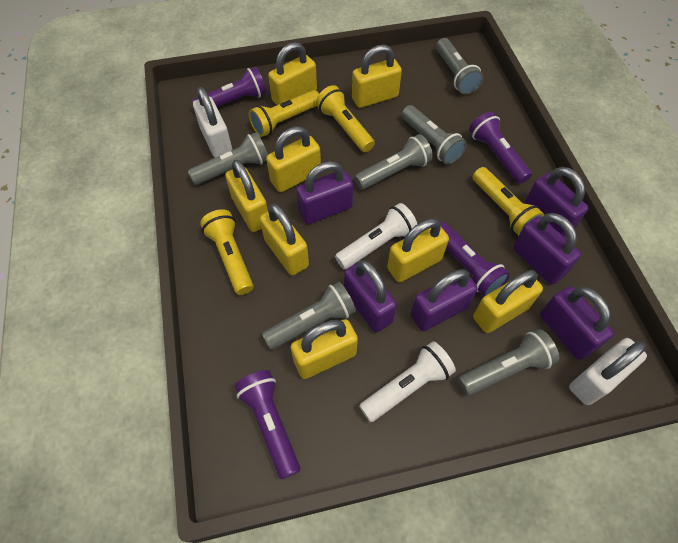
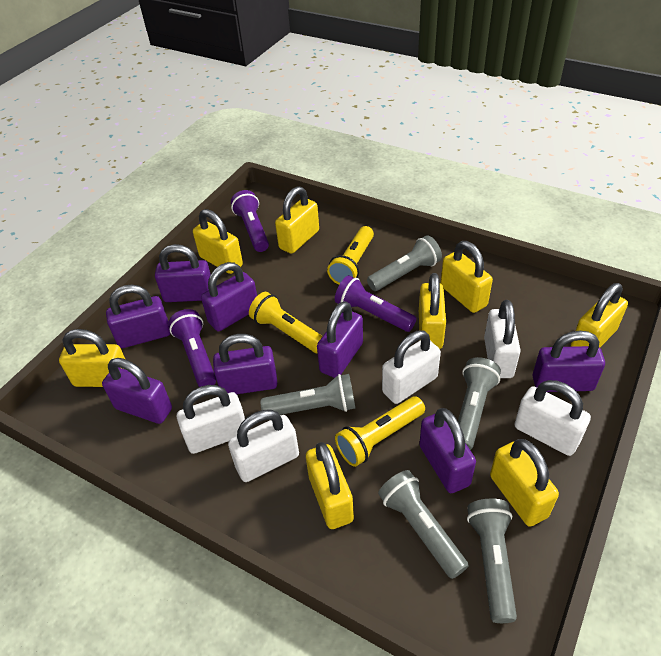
grey flashlight: 6 -> 5
purple flashlight: 4 -> 3
purple padlock: 6 -> 8
white flashlight: 2 -> 0
white padlock: 2 -> 5
yellow flashlight: 4 -> 3

